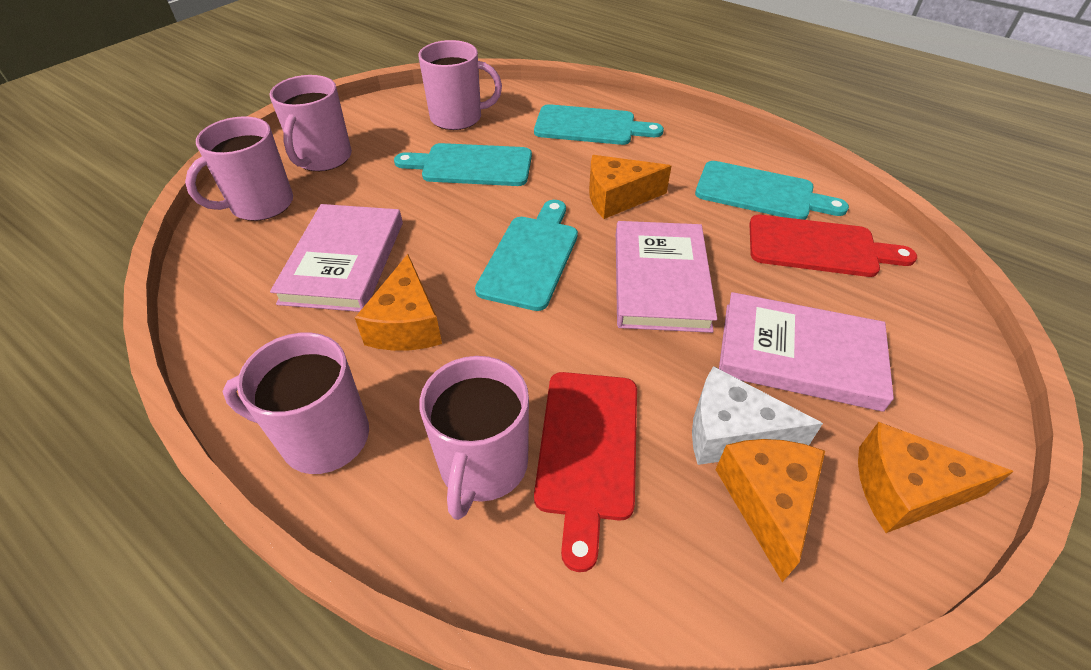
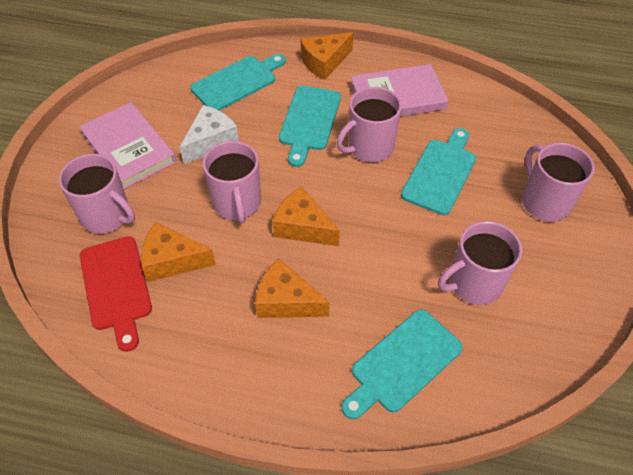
pink book: 3 -> 2
red cutting board: 2 -> 1

